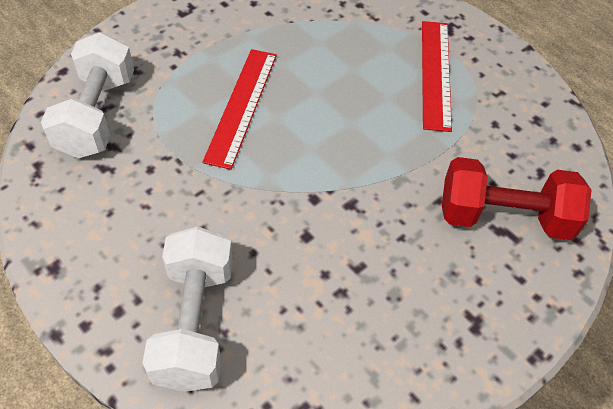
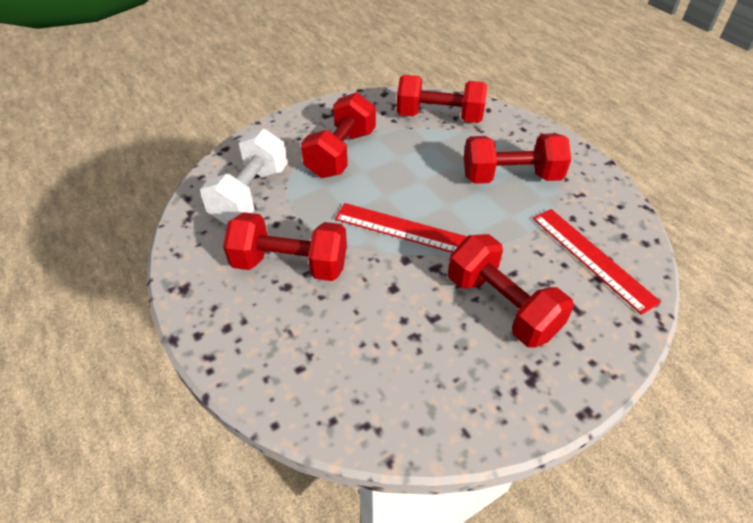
red dumbbell: 1 -> 5
white dumbbell: 2 -> 1

